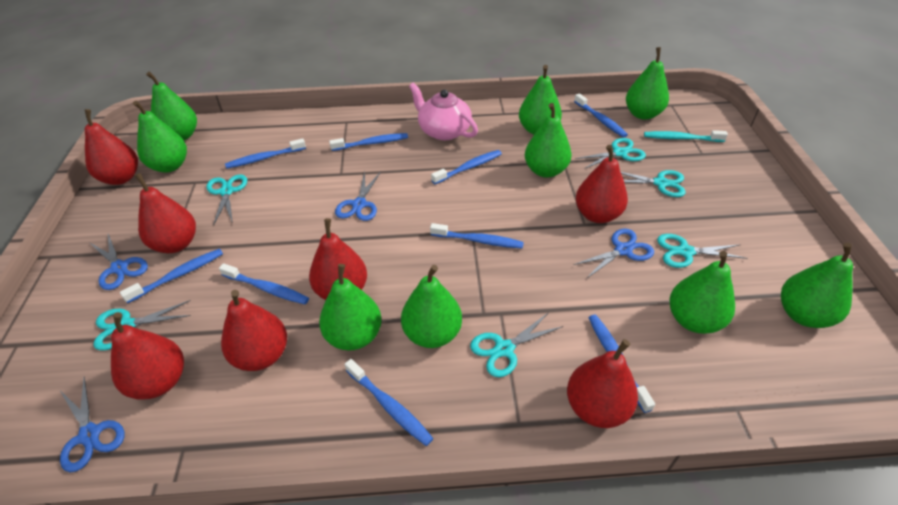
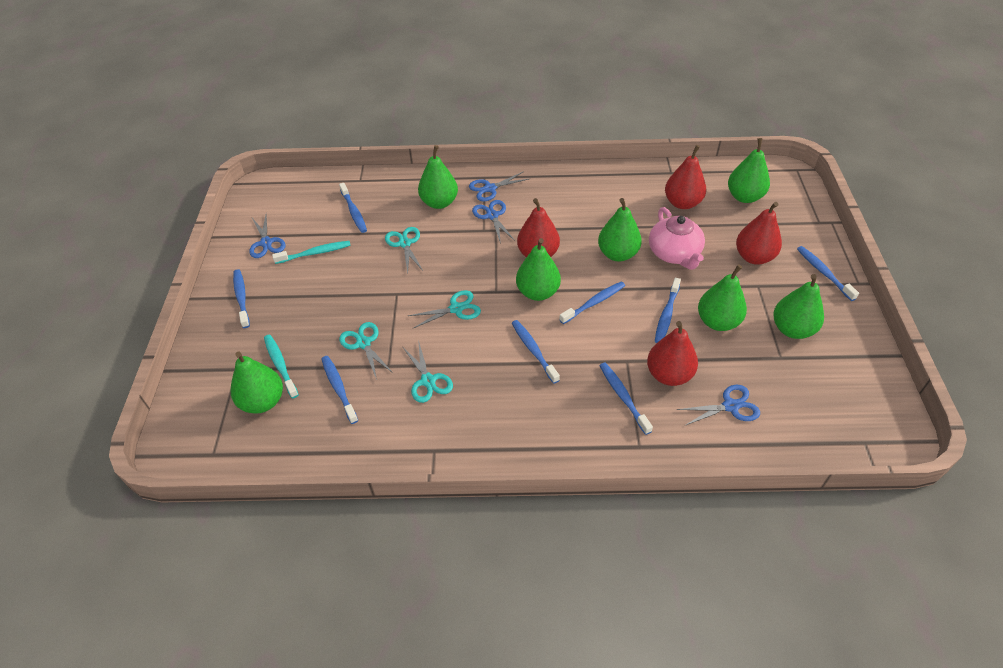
blue toothbrush: 9 -> 8
green pear: 9 -> 7
red pear: 7 -> 4
turquoise scissors: 6 -> 4
turquoise toothbrush: 1 -> 2

